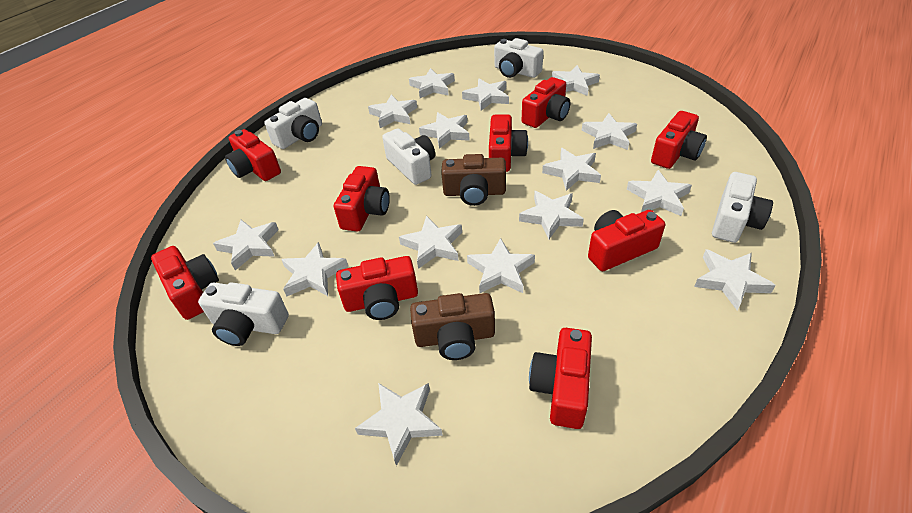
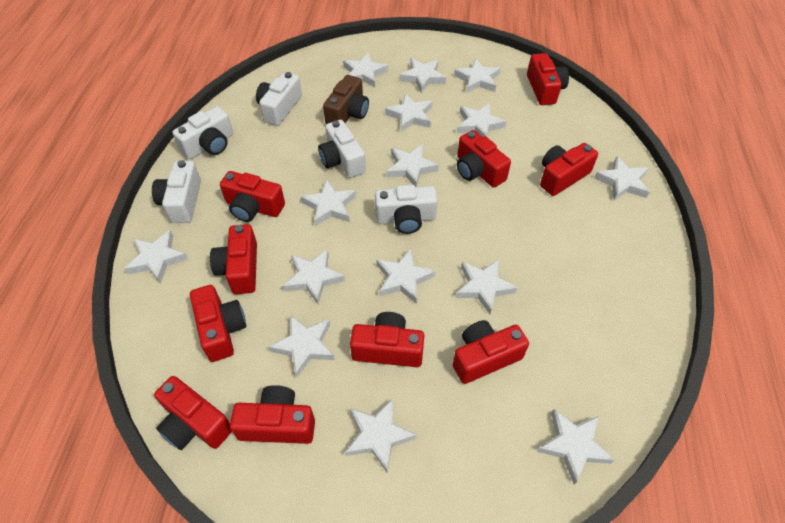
brown camera: 2 -> 1
red camera: 9 -> 10

